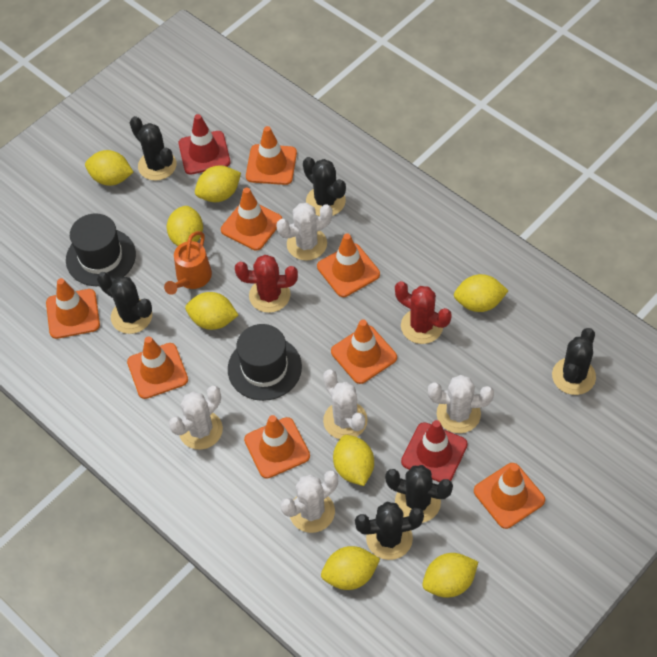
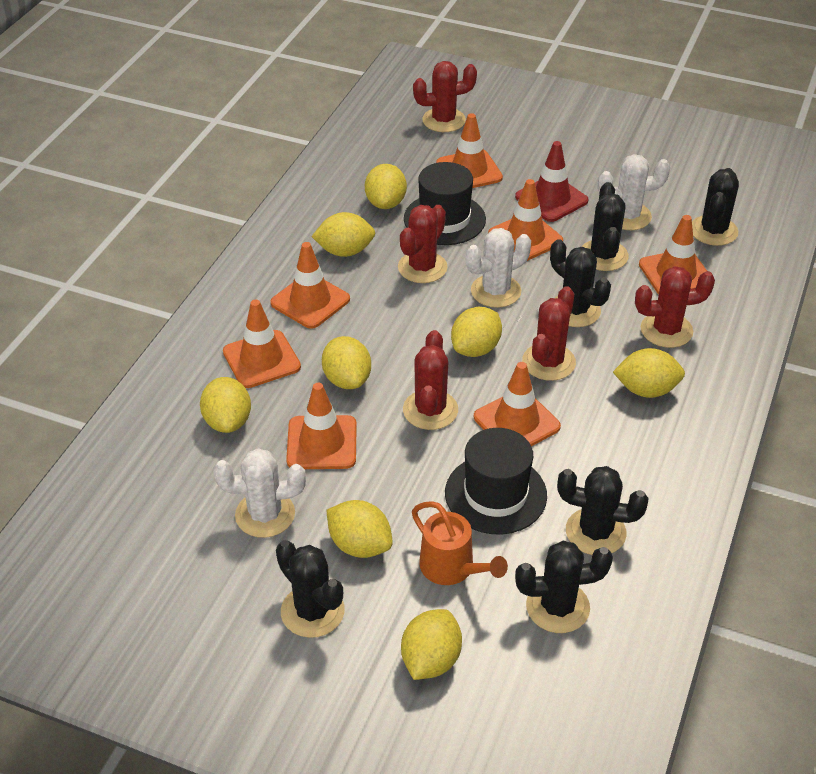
orange traffic cone: 8 -> 7
red cactus: 2 -> 5
red traffic cone: 2 -> 1
white cactus: 5 -> 3

